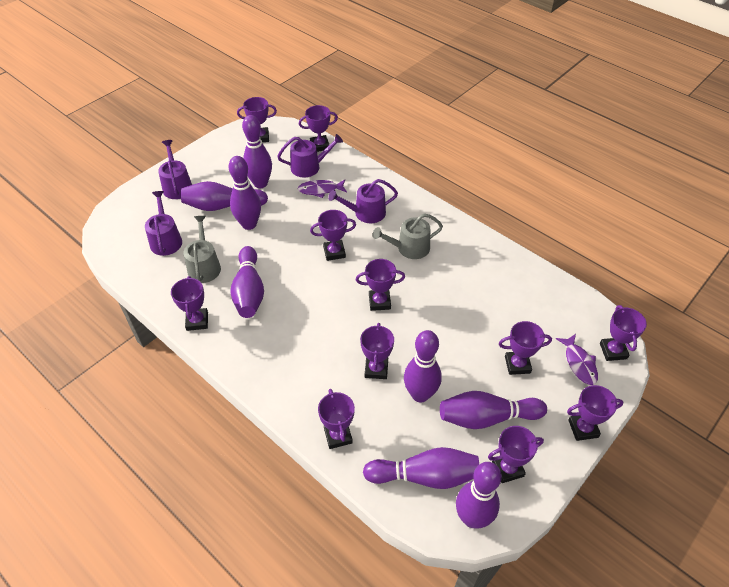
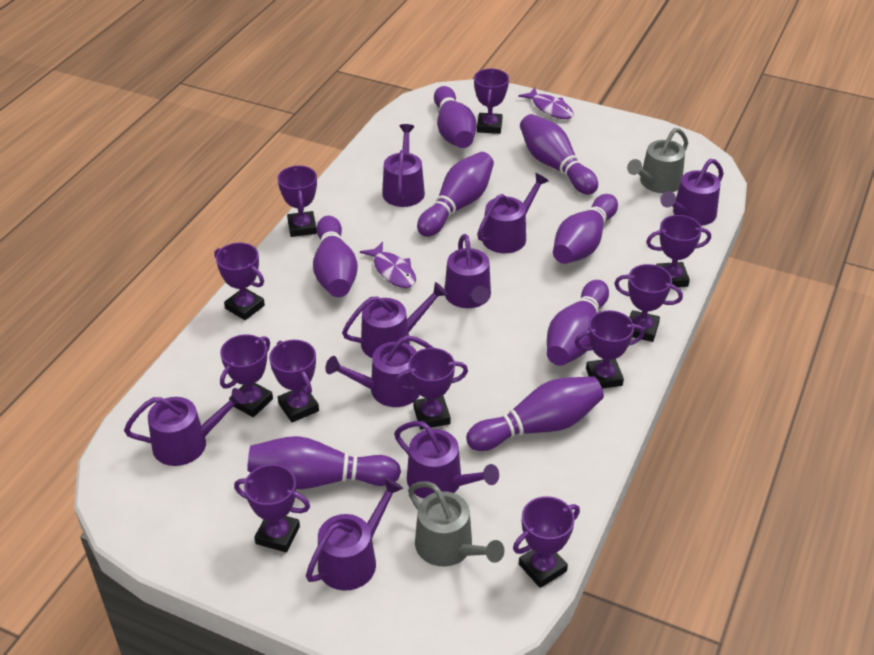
purple watering can: 4 -> 9

